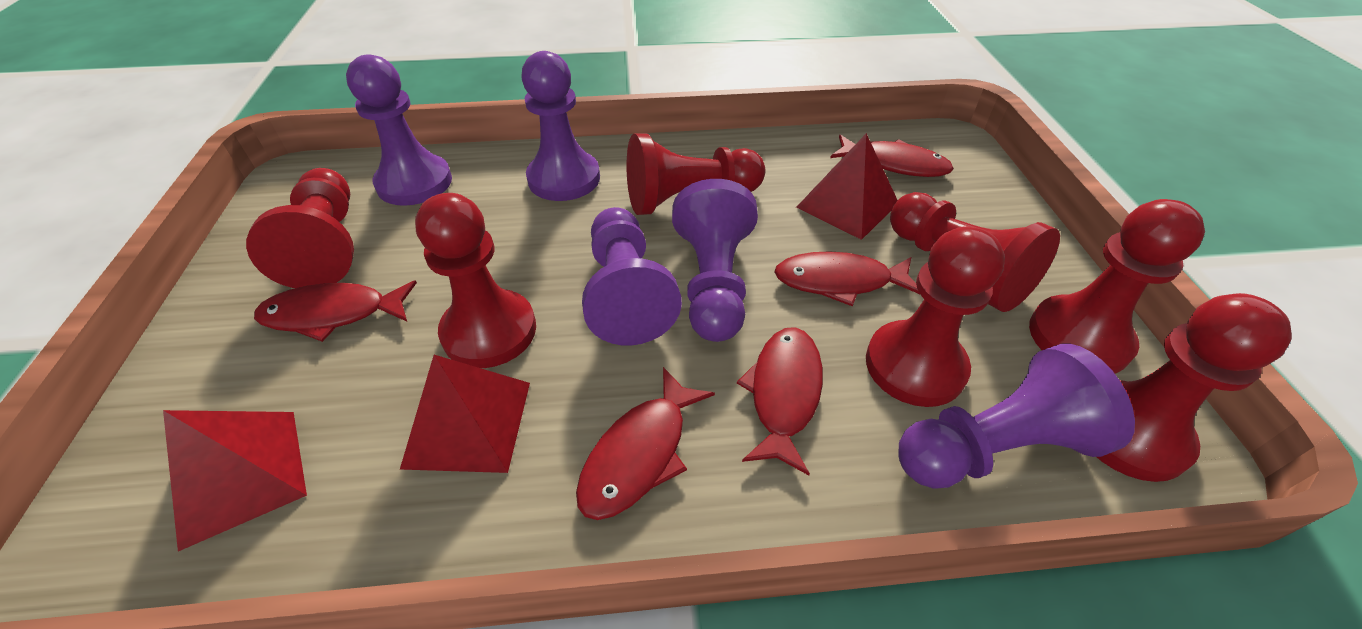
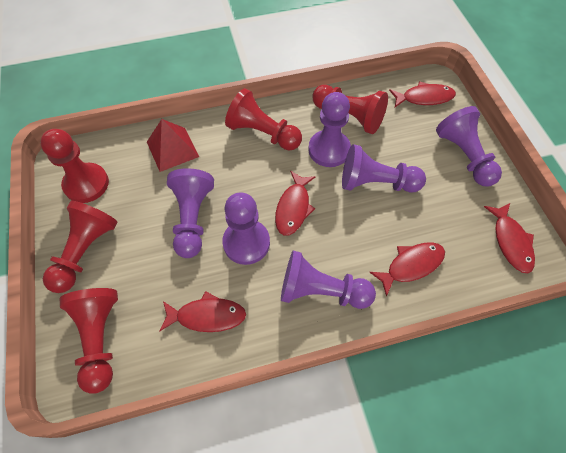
purple pawn: 5 -> 6
red pawn: 7 -> 5
red pyramid: 3 -> 1

